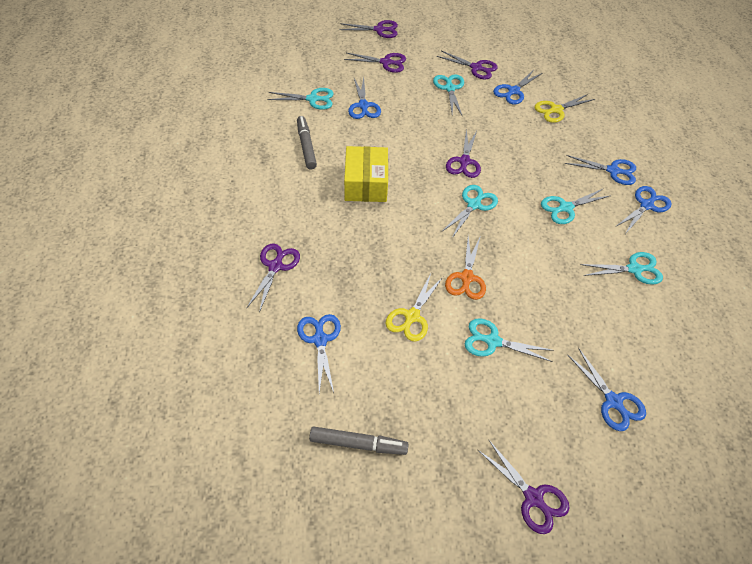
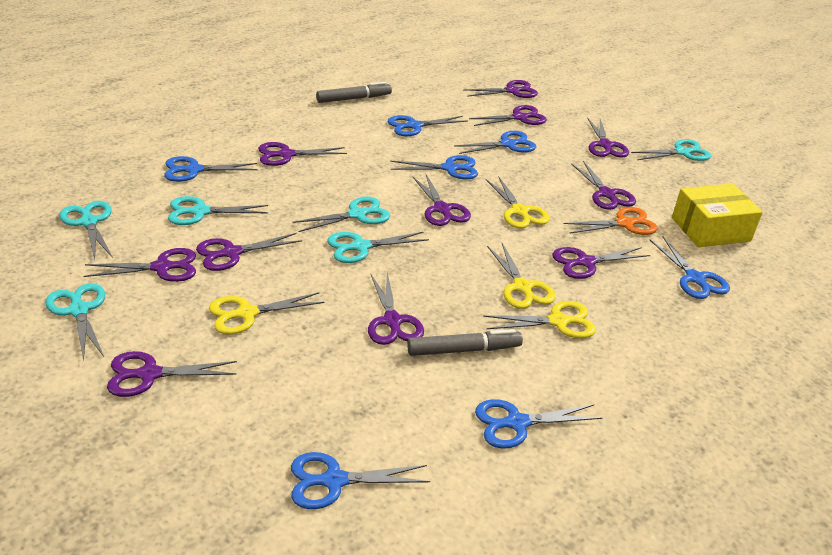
blue scissors: 6 -> 7
purple scissors: 6 -> 11
yellow scissors: 2 -> 4

